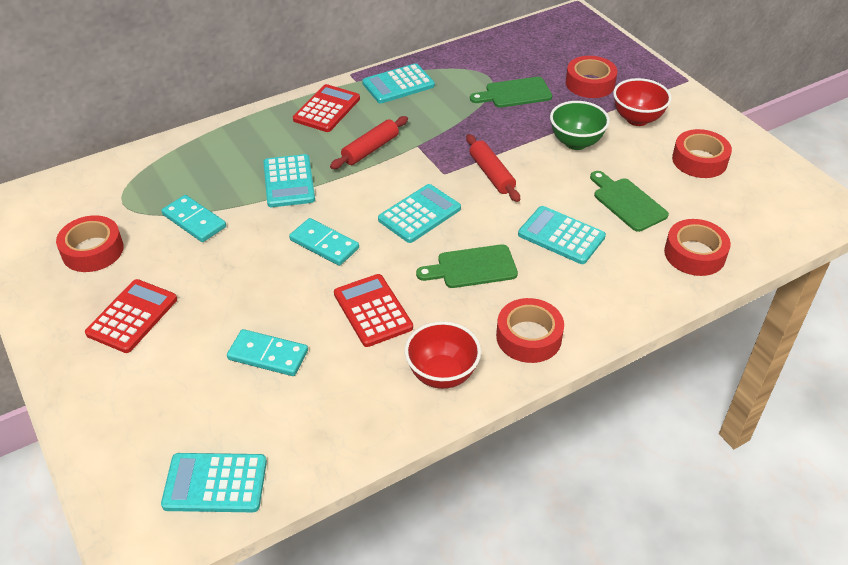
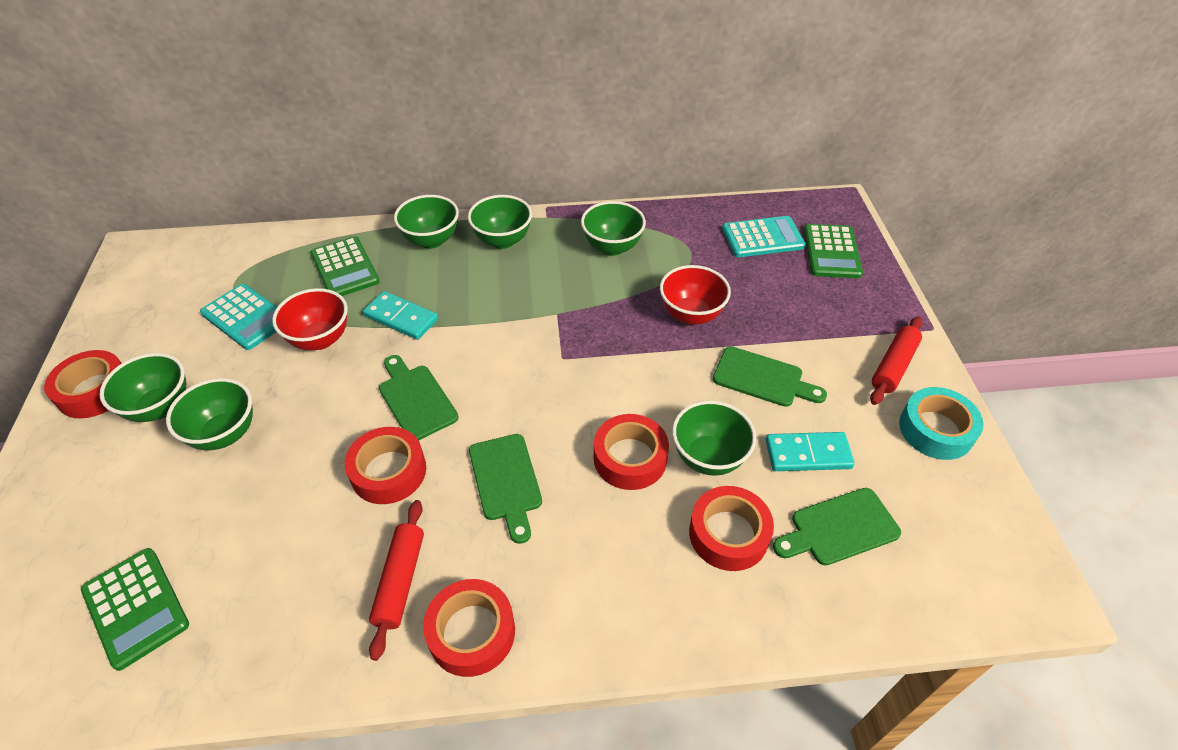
green bowl: 1 -> 6
green calculator: 0 -> 3
green cutting board: 3 -> 4
red calculator: 3 -> 0
turquoise calculator: 5 -> 2
turquoise domino: 3 -> 2
turquoise tape: 0 -> 1

